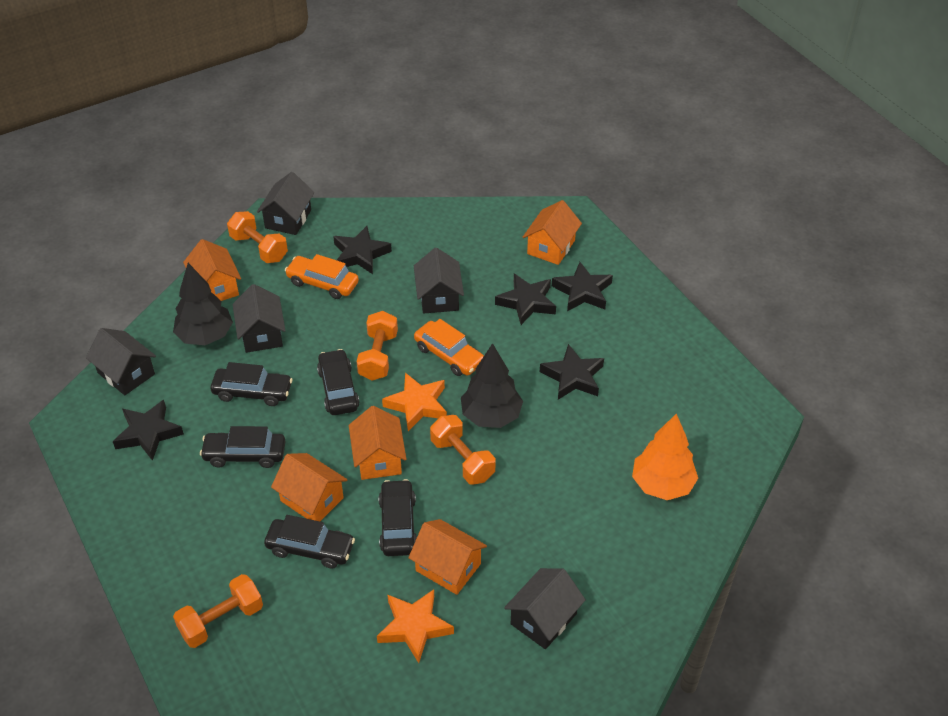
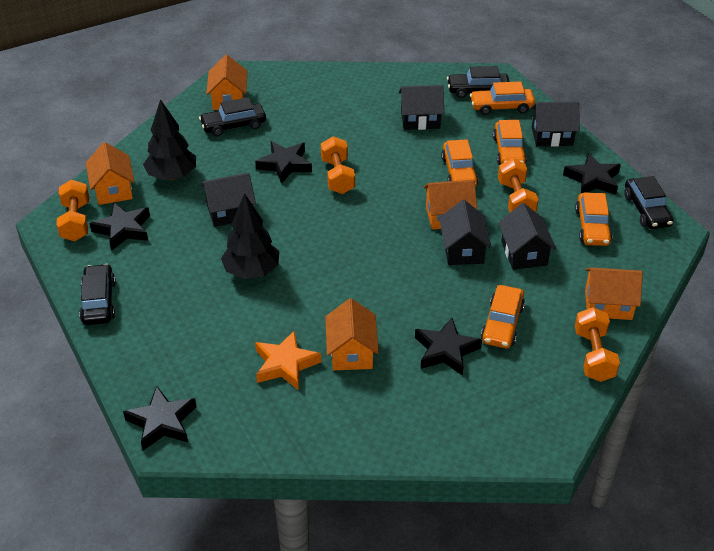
black car: 5 -> 4
orange car: 2 -> 5
orange star: 2 -> 1
orange tree: 1 -> 0

